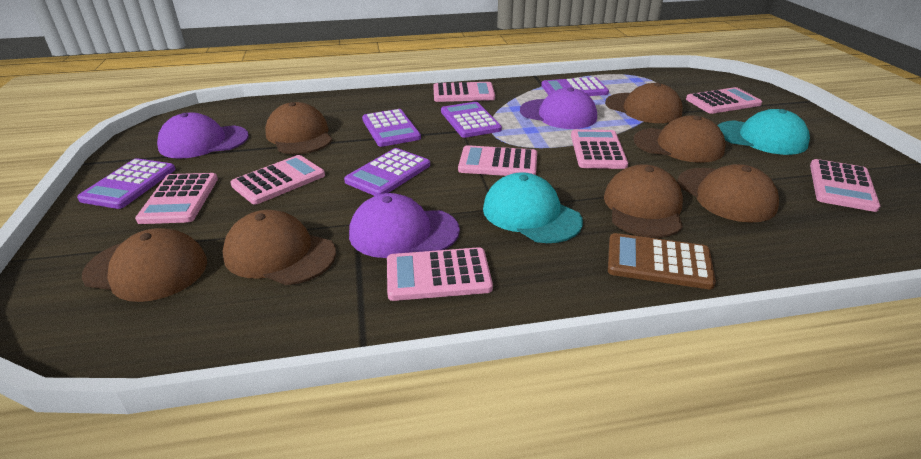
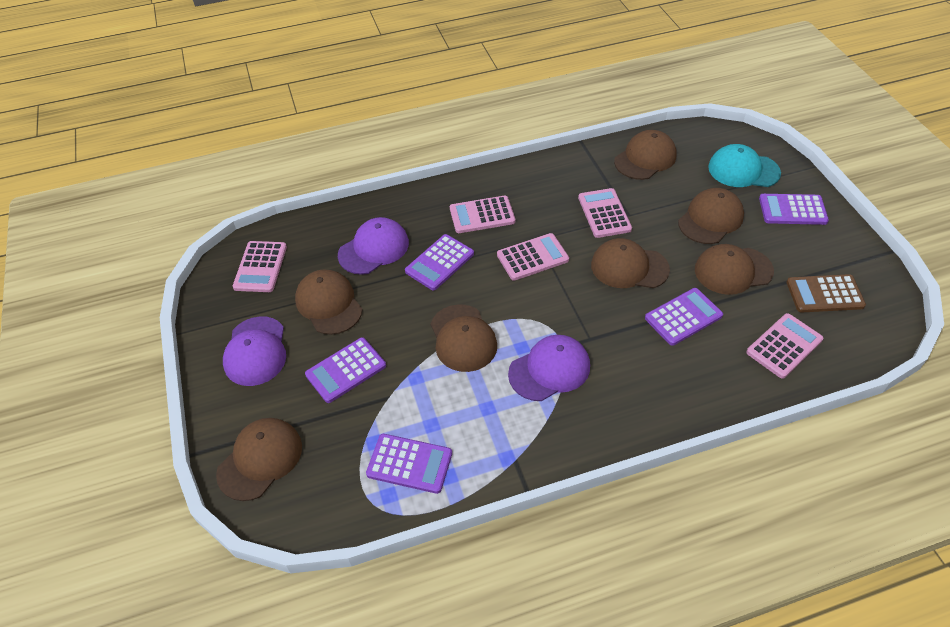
pink calculator: 8 -> 5
turquoise cap: 2 -> 1

